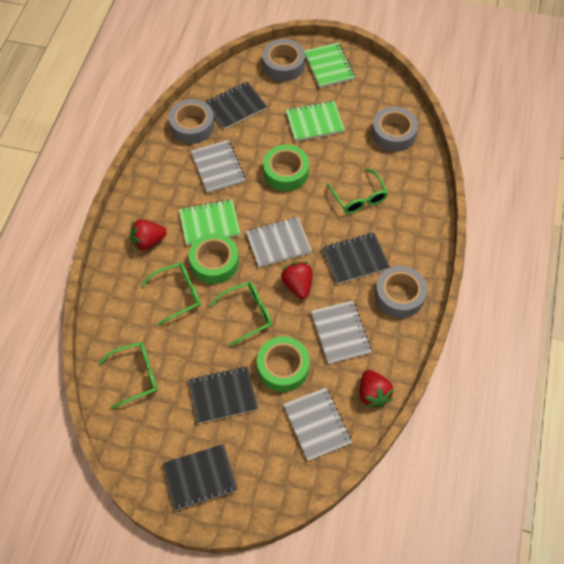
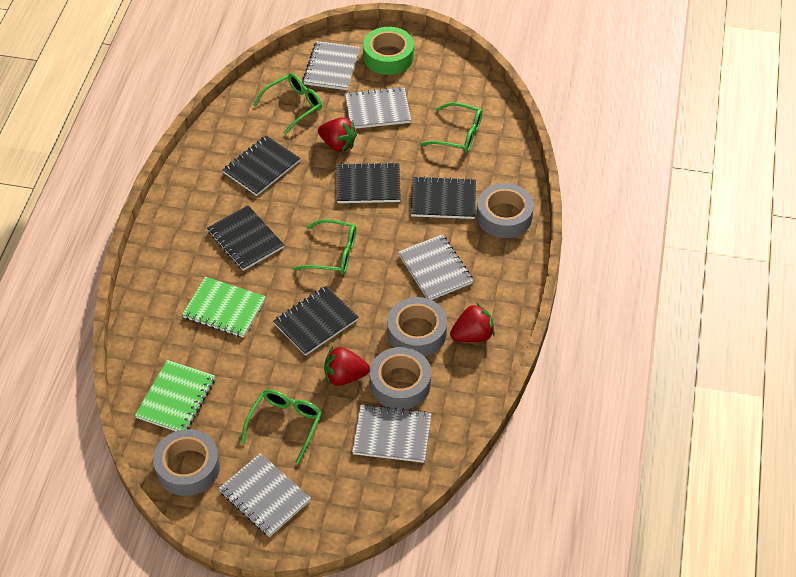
black notebook: 4 -> 5
green notebook: 3 -> 2
green tape: 3 -> 1
grey notebook: 4 -> 5

